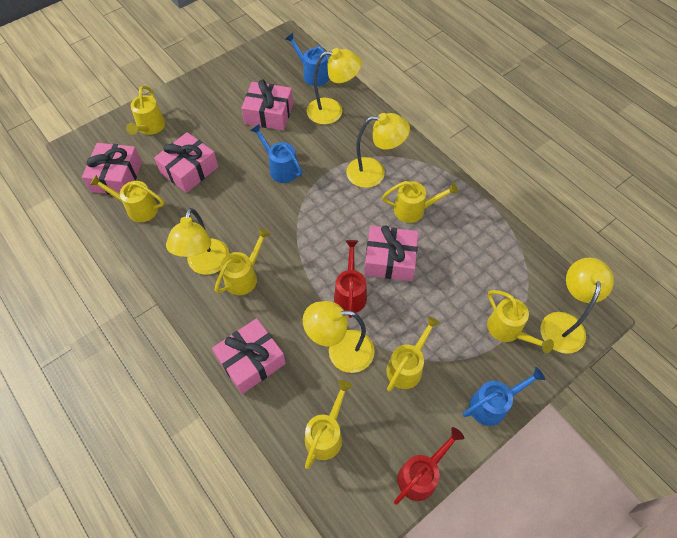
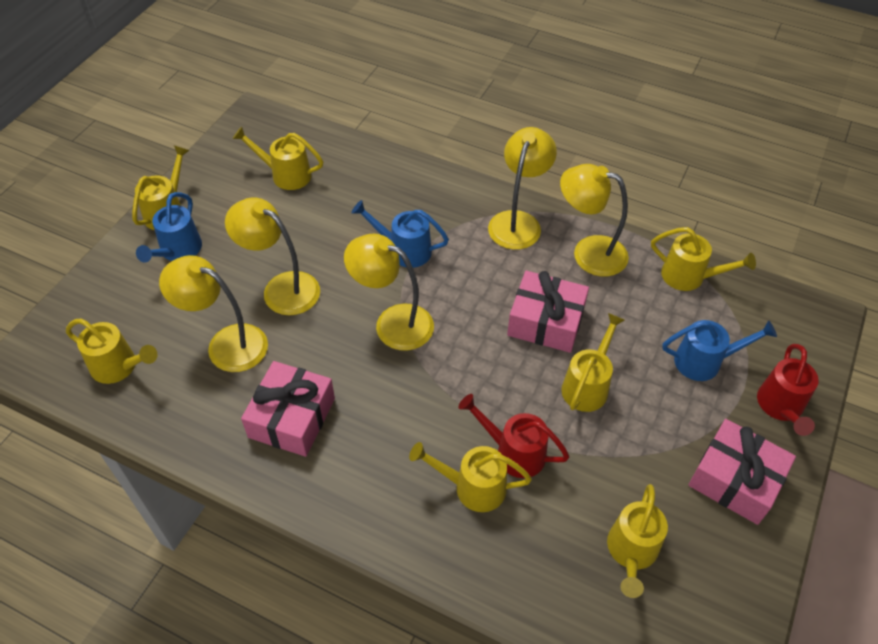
pink gift: 5 -> 3

